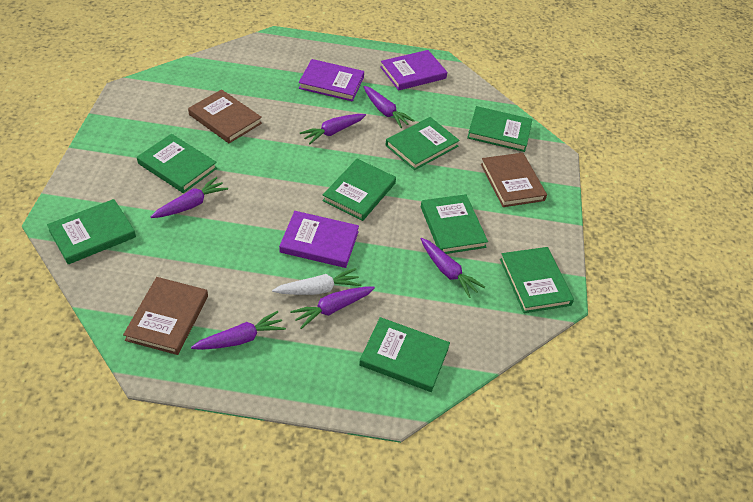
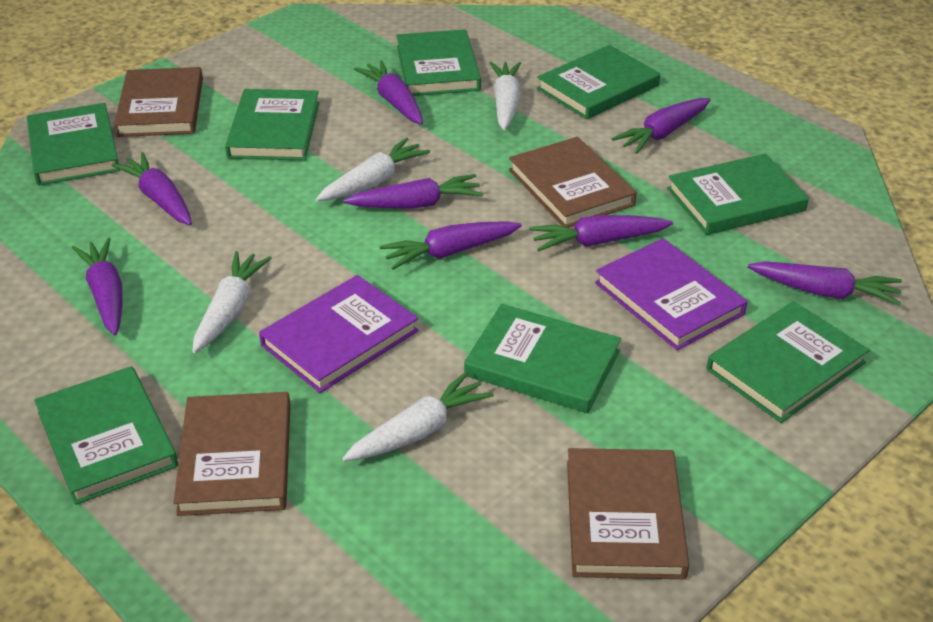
brown book: 3 -> 4
purple book: 3 -> 2
purple carrot: 6 -> 8
white carrot: 1 -> 4

